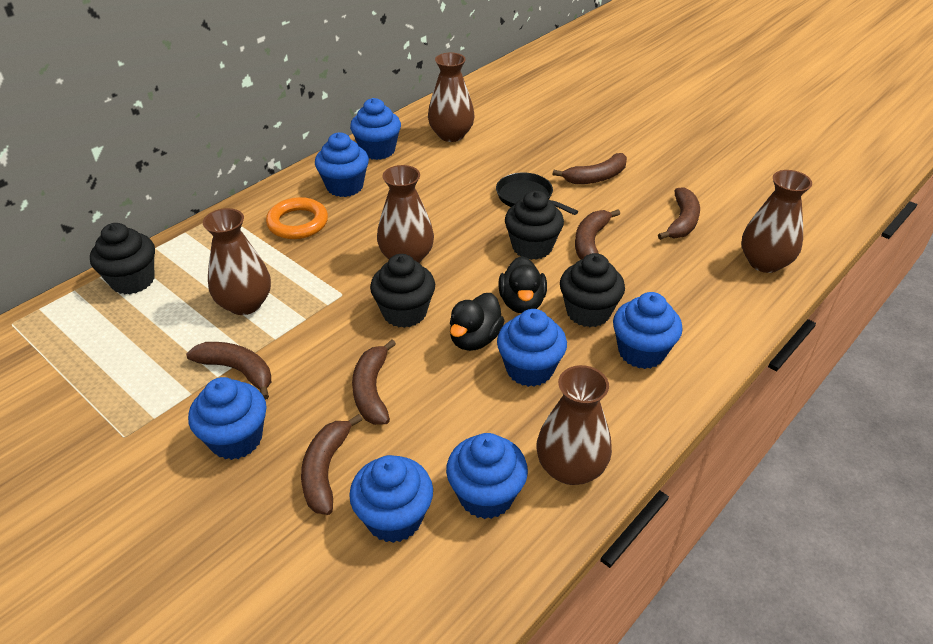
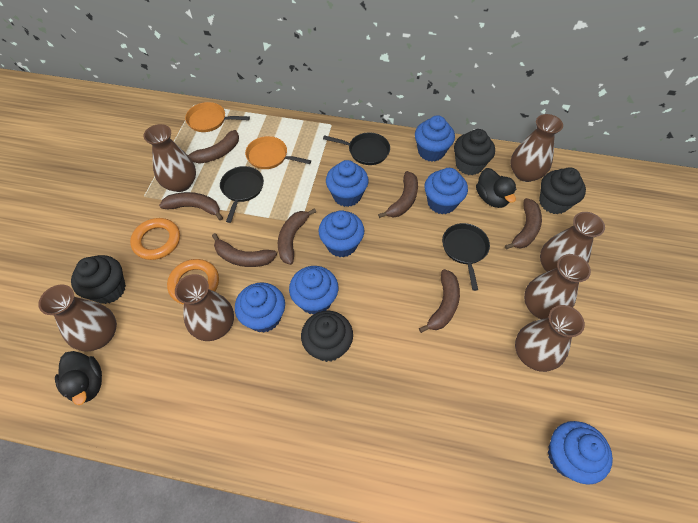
black pan: 1 -> 3
brown banana: 6 -> 7
brown vase: 5 -> 7
orange pan: 0 -> 2
orange ring: 1 -> 2

